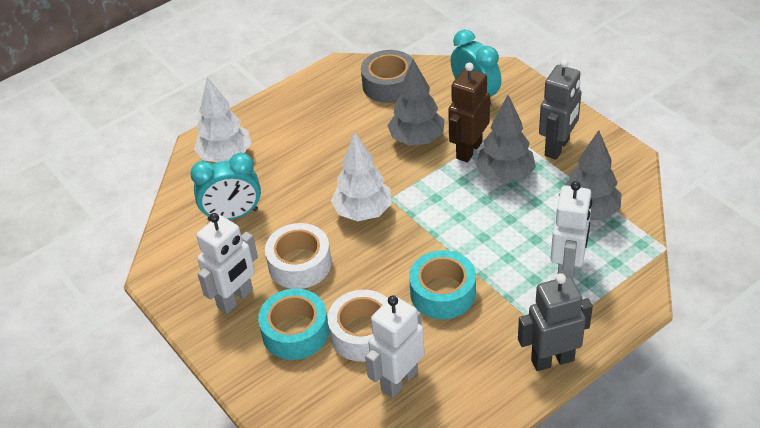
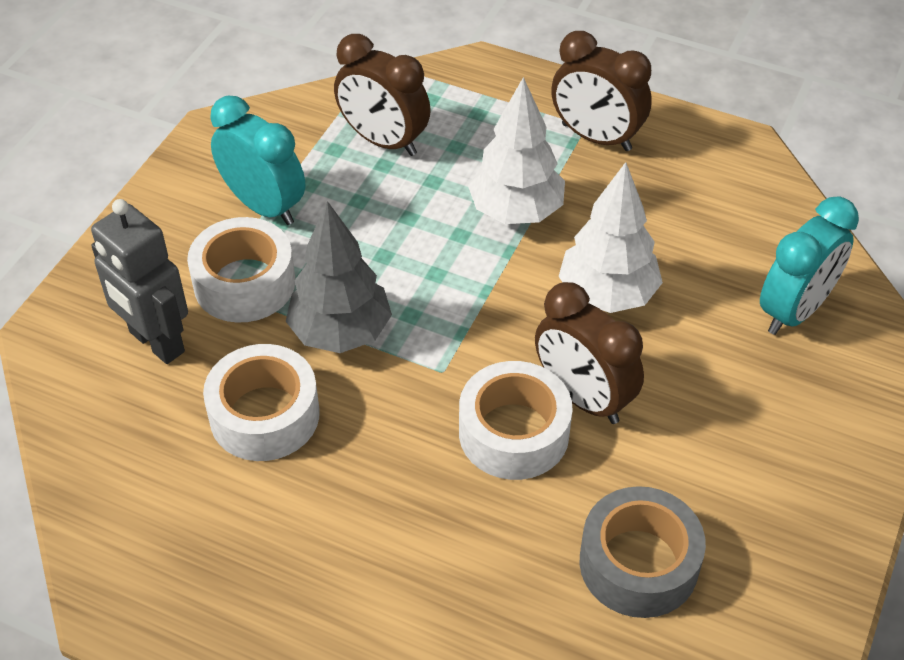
brown clock: 0 -> 3
brown robot: 1 -> 0
grey robot: 2 -> 1
grey tree: 3 -> 1
turquoise tape: 2 -> 0
white robot: 3 -> 0
white tape: 2 -> 3

